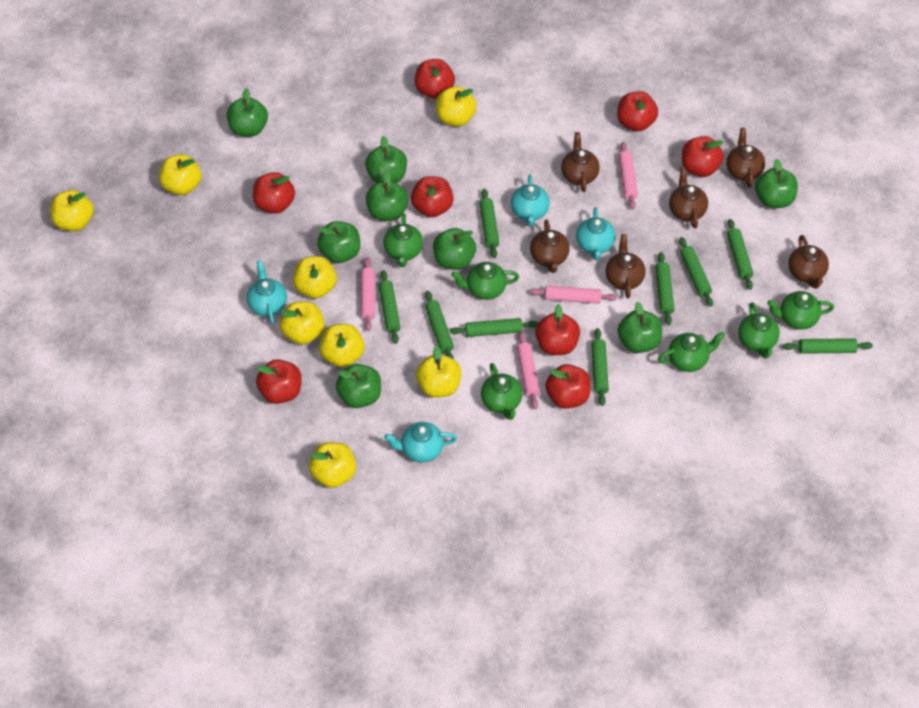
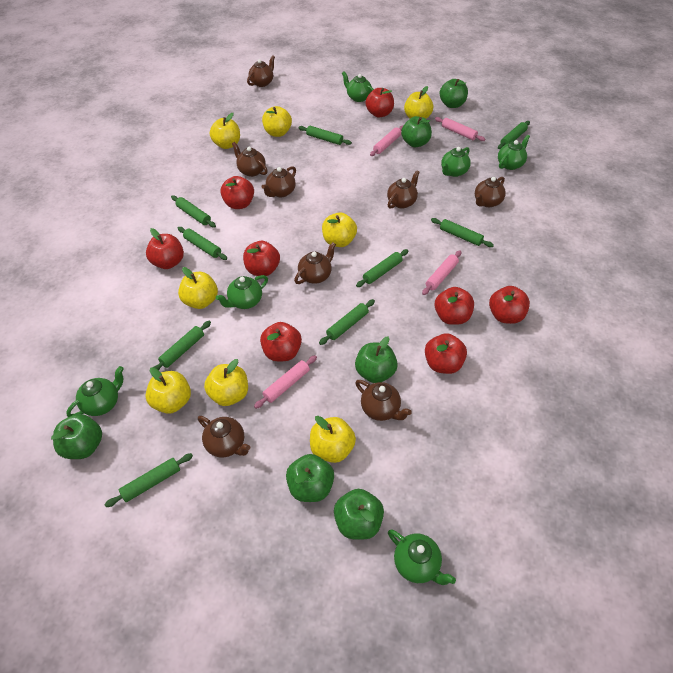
brown teapot: 6 -> 8
green apple: 8 -> 6
turquoise teapot: 4 -> 0

